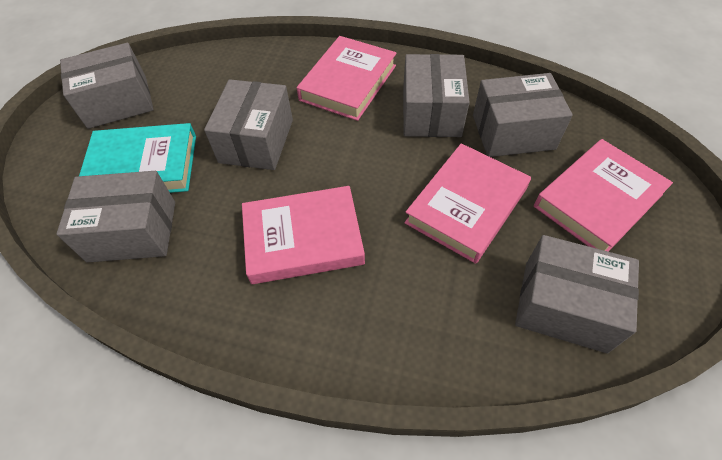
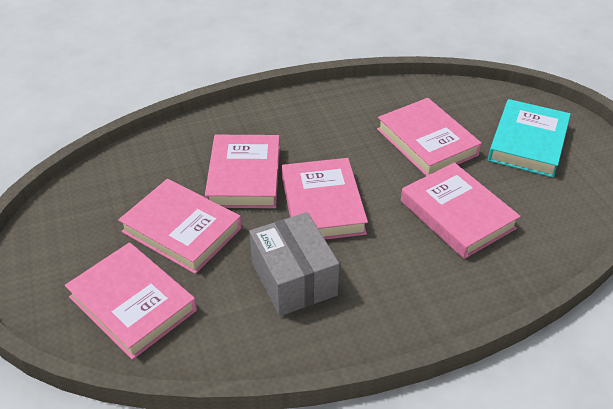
grey box: 6 -> 1
pink book: 4 -> 6

